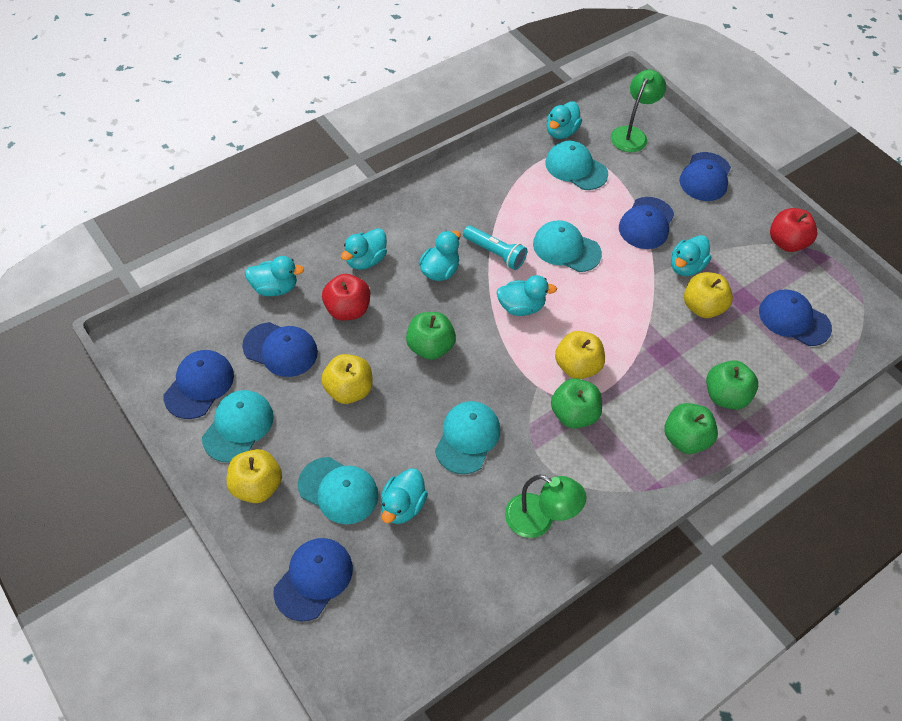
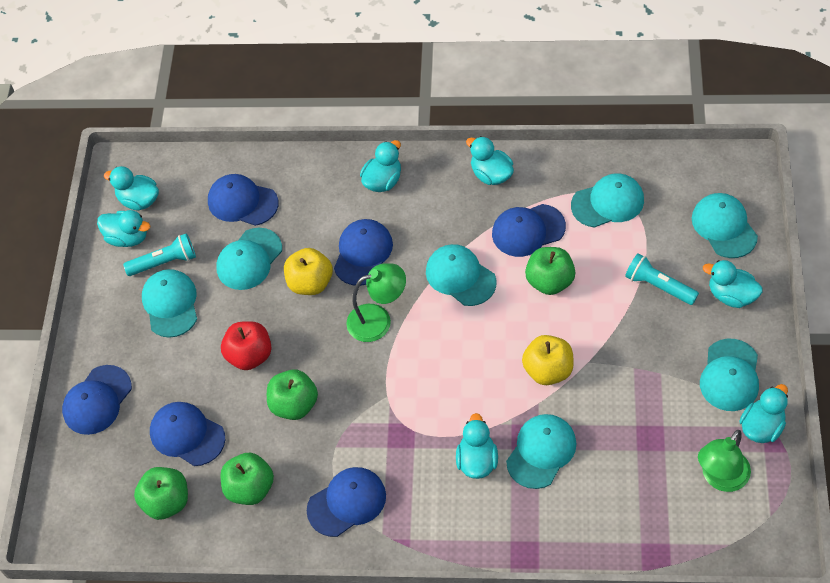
red apple: 2 -> 1
turquoise cap: 5 -> 7
turquoise flashlight: 1 -> 2
yellow apple: 4 -> 2

